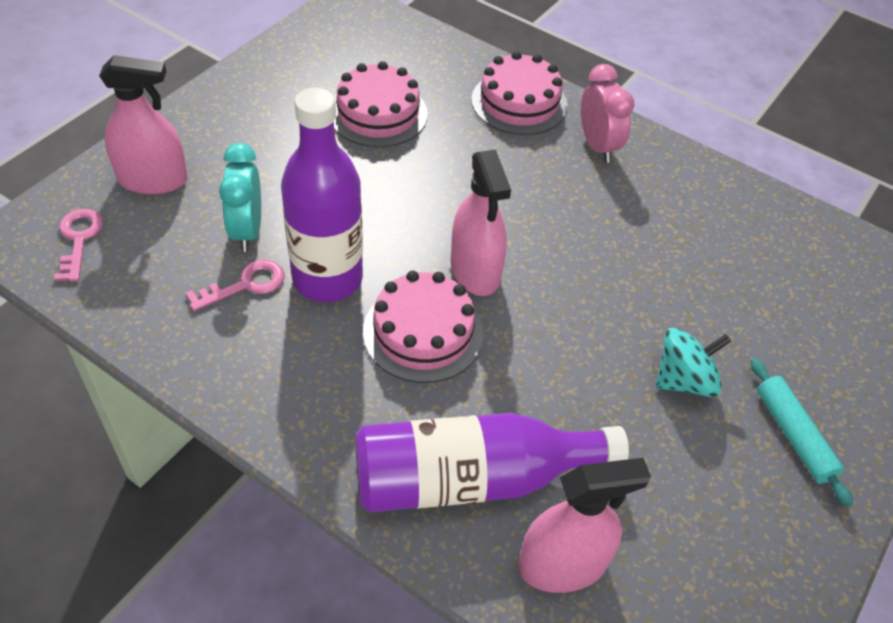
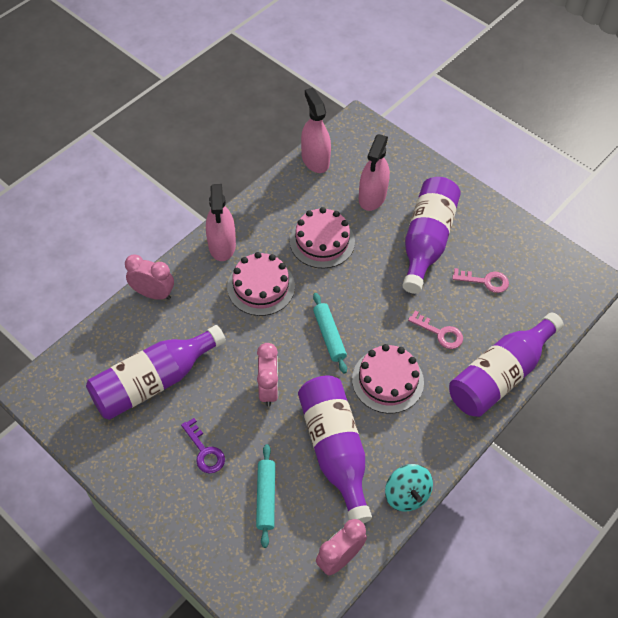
pink clock: 1 -> 3
purple bottle: 2 -> 4
purple key: 0 -> 1
turquoise clock: 1 -> 0
turquoise rolling pin: 1 -> 2

